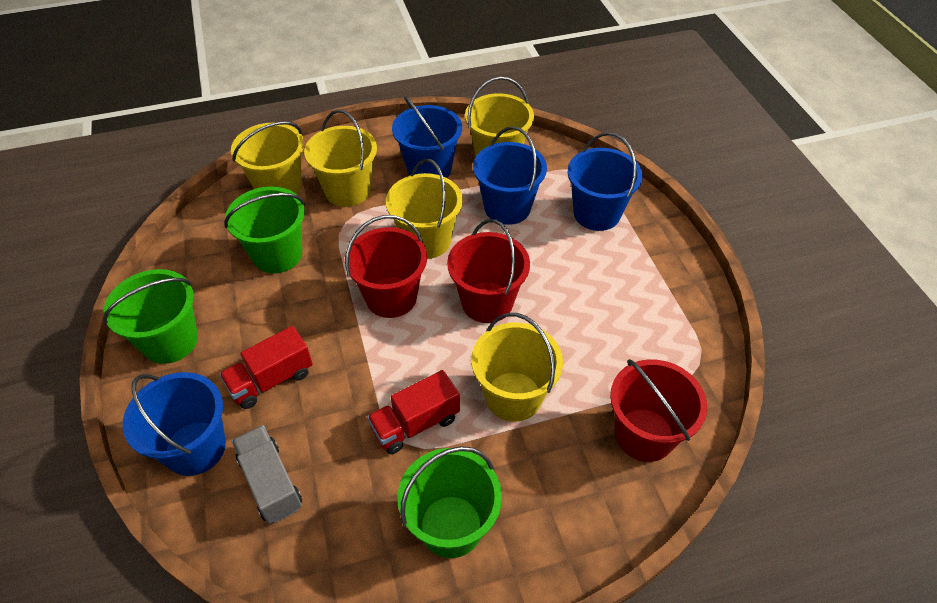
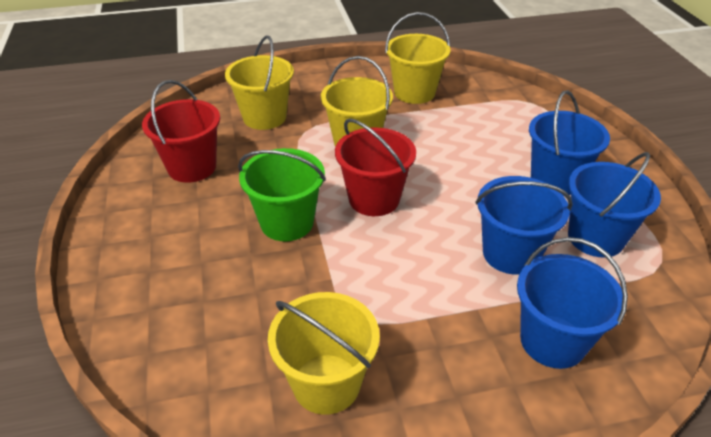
green bucket: 3 -> 1
grey truck: 1 -> 0
red bucket: 3 -> 2
red truck: 2 -> 0
yellow bucket: 5 -> 4

